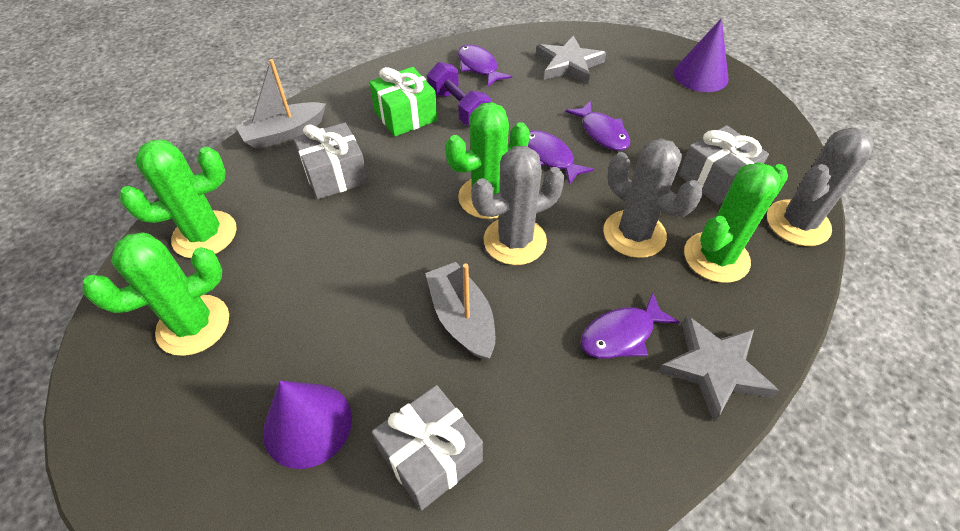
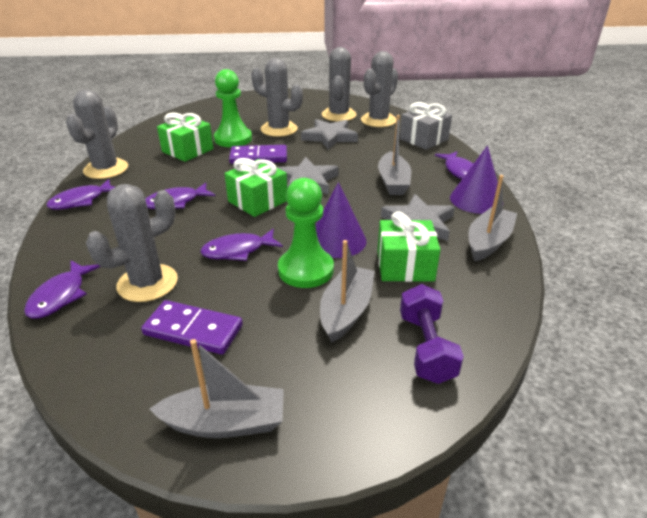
green cactus: 4 -> 0
green gift: 1 -> 3
green pawn: 0 -> 2
grey boat: 2 -> 4
grey cactus: 3 -> 5
grey gift: 3 -> 1
grey star: 2 -> 3
purple domino: 0 -> 2
purple fish: 4 -> 5

